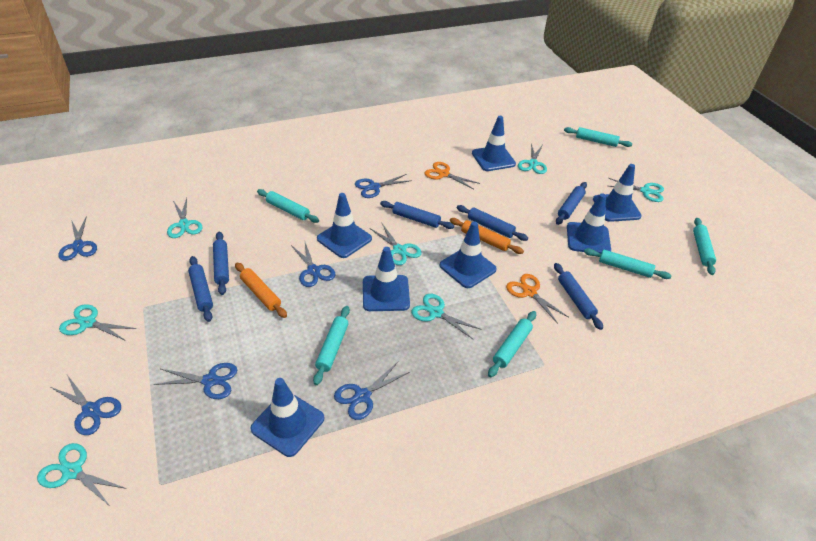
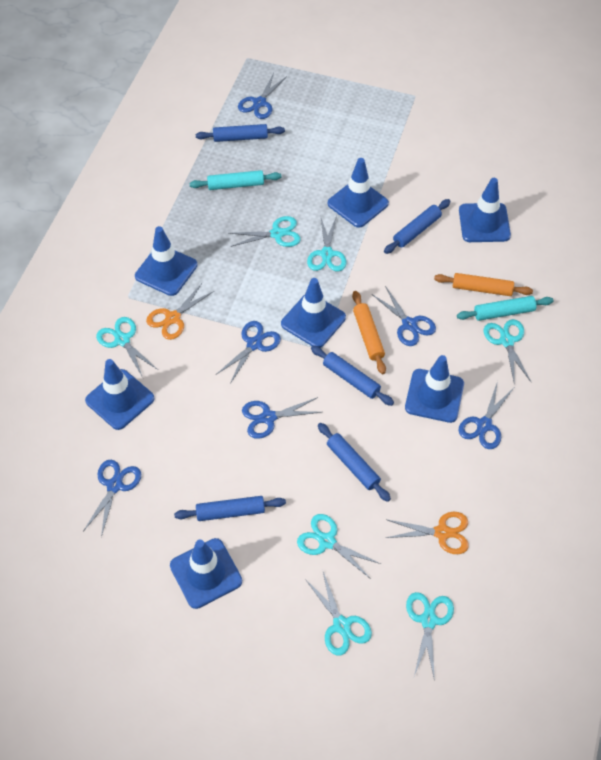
blue rolling pin: 6 -> 5
turquoise rolling pin: 6 -> 2

